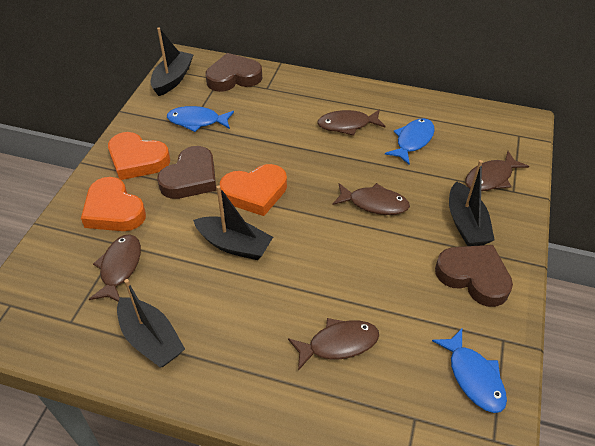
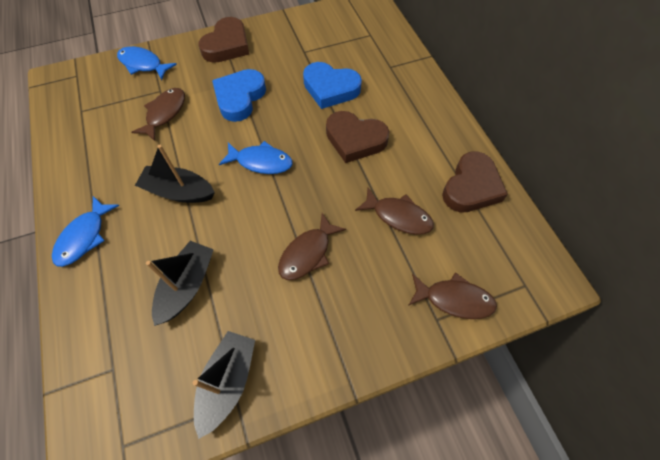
black boat: 4 -> 3
blue heart: 0 -> 2
brown fish: 5 -> 4
orange heart: 3 -> 0

